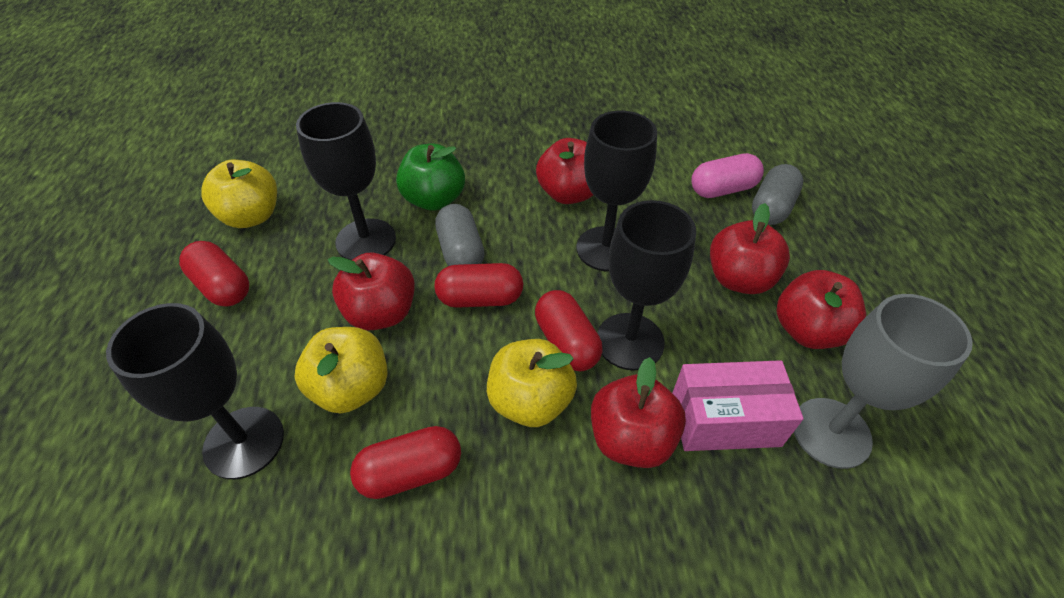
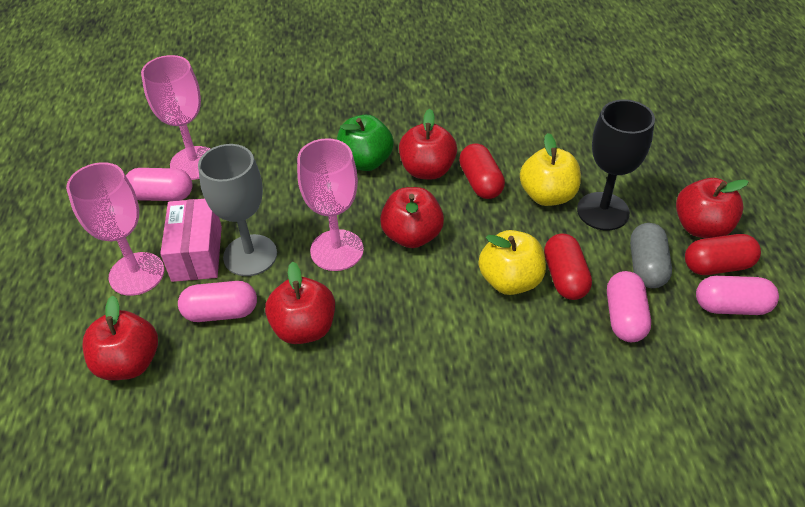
black goblet: 4 -> 1
grey capsule: 2 -> 1
pink capsule: 1 -> 4
pink goblet: 0 -> 3
red capsule: 4 -> 3
yellow apple: 3 -> 2

